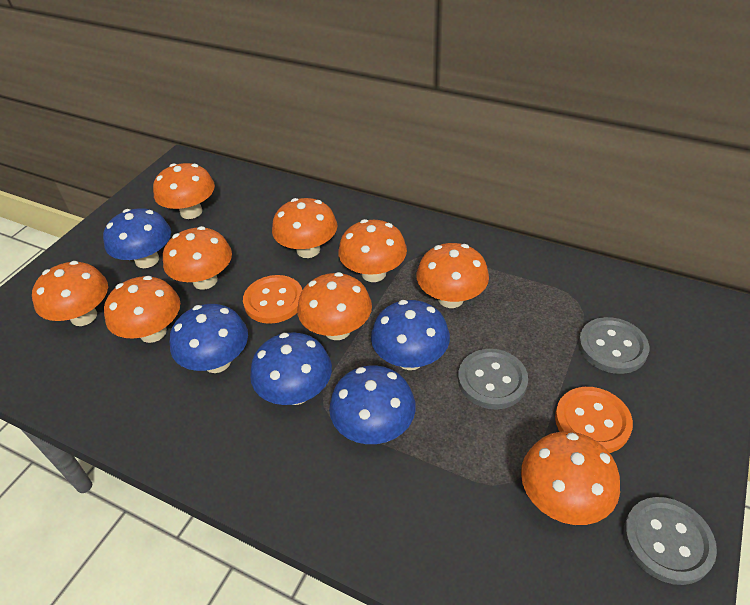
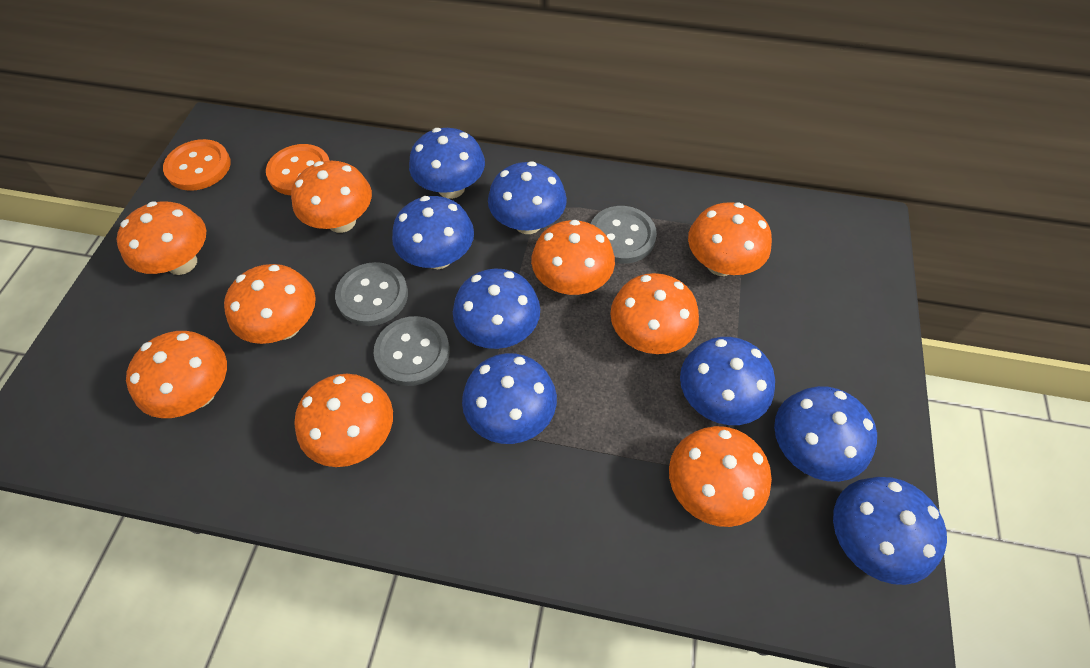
blue mushroom: 5 -> 8

